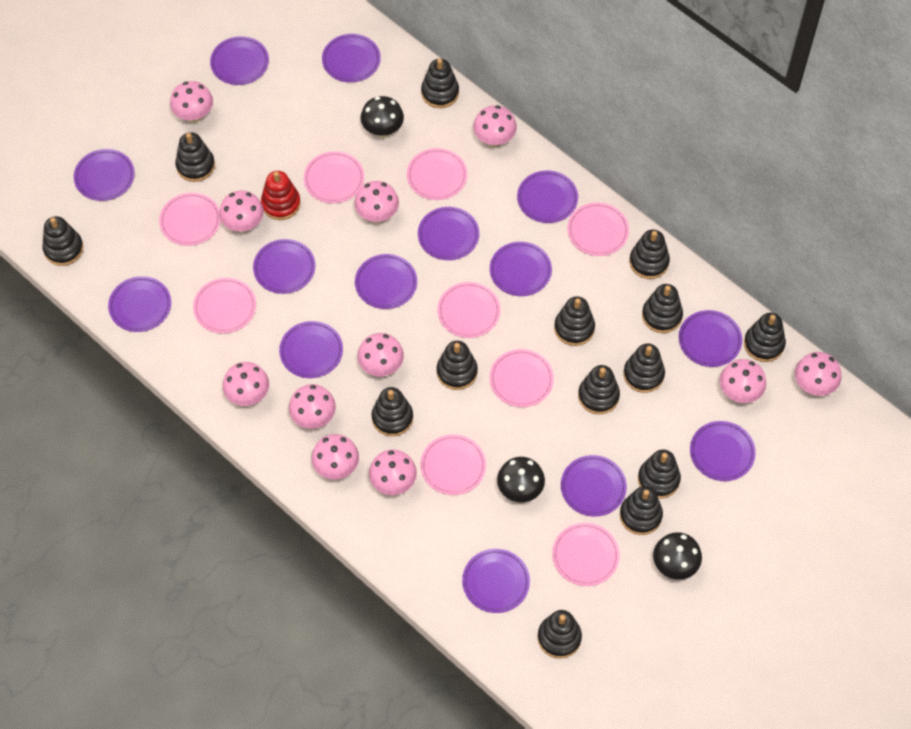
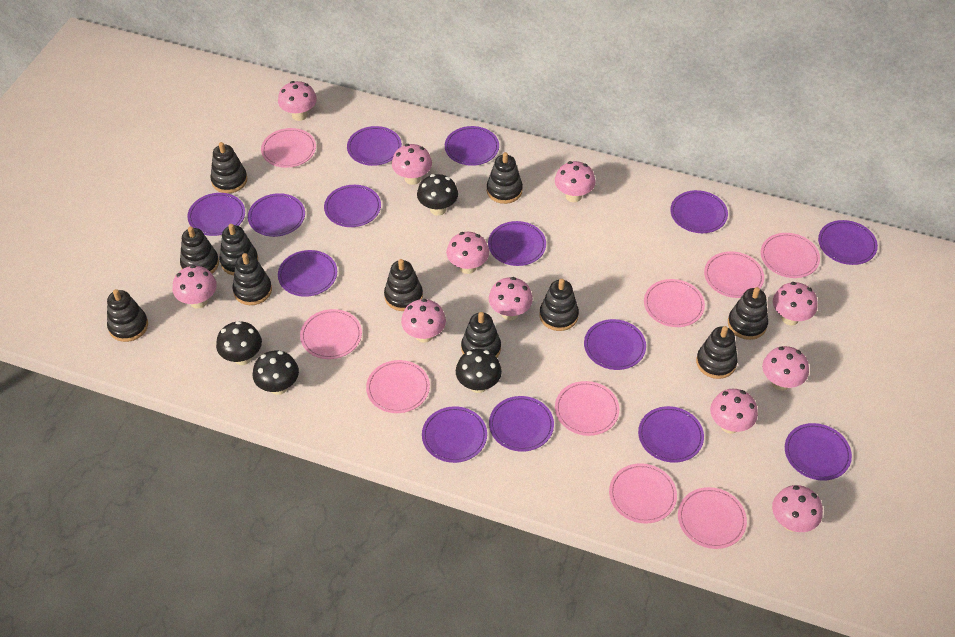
black mushroom: 3 -> 4
black stacking toy: 14 -> 11
red stacking toy: 1 -> 0

